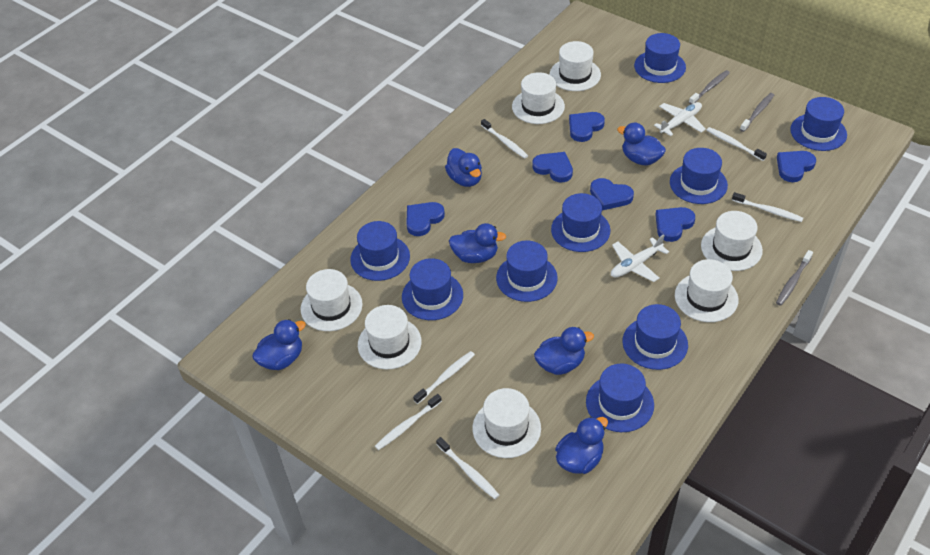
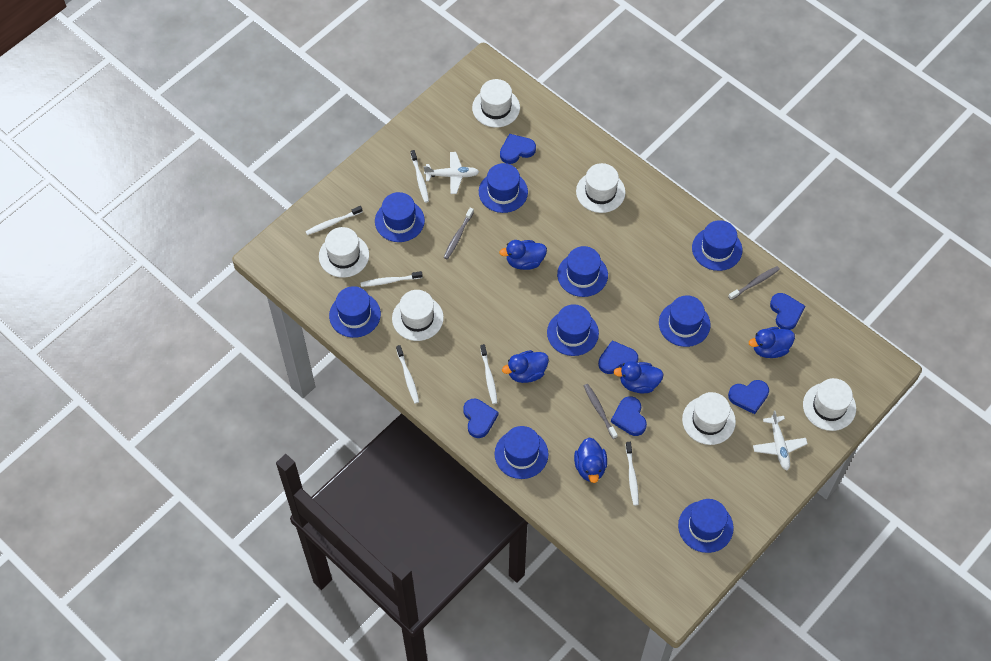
blue duck: 6 -> 5
white hat: 7 -> 6

